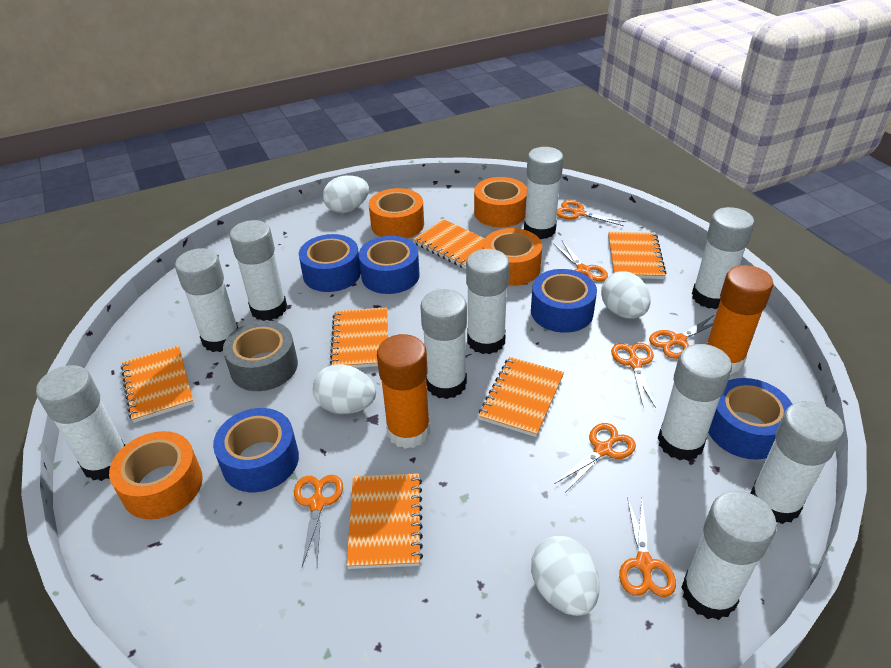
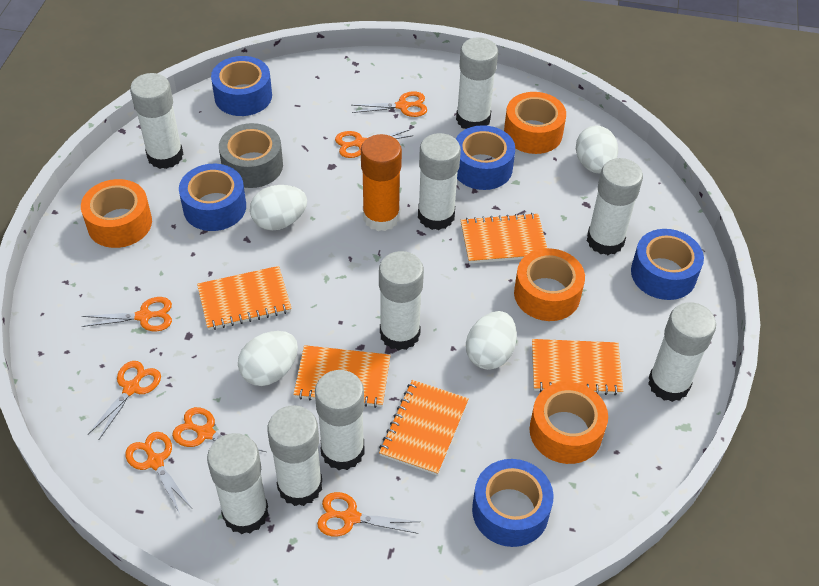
orange glue stick: 2 -> 1
orange notebook: 6 -> 5
white glue stick: 10 -> 9

